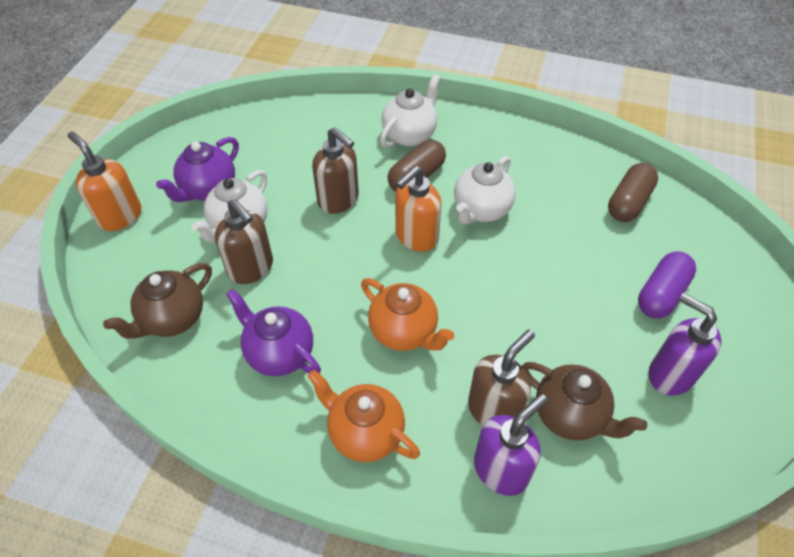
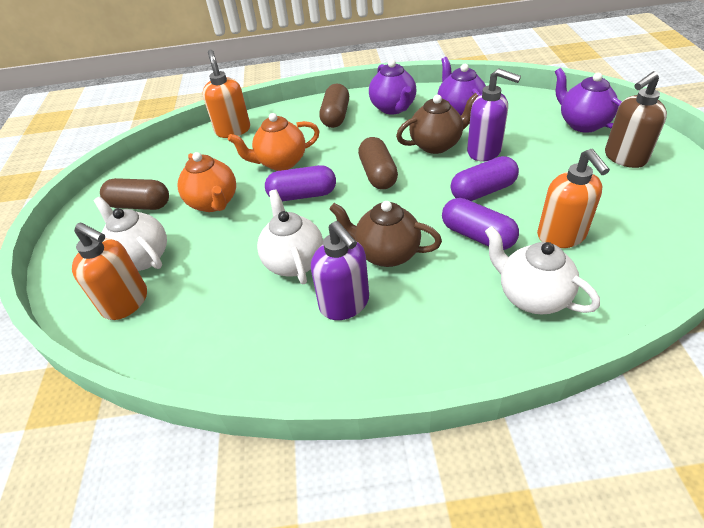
brown capsule: 2 -> 3
brown soap dispenser: 3 -> 1
orange soap dispenser: 2 -> 3
purple capsule: 1 -> 3
purple teapot: 2 -> 3

